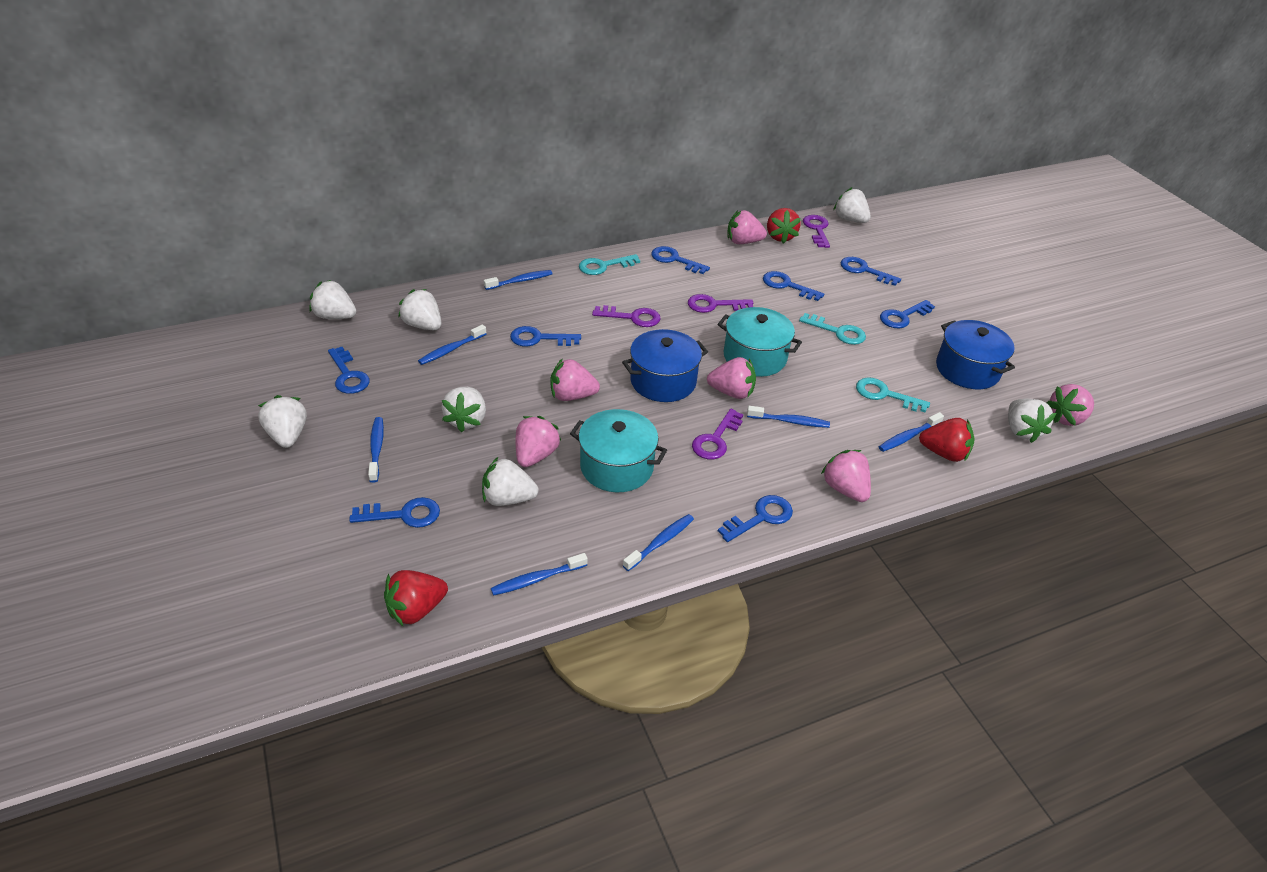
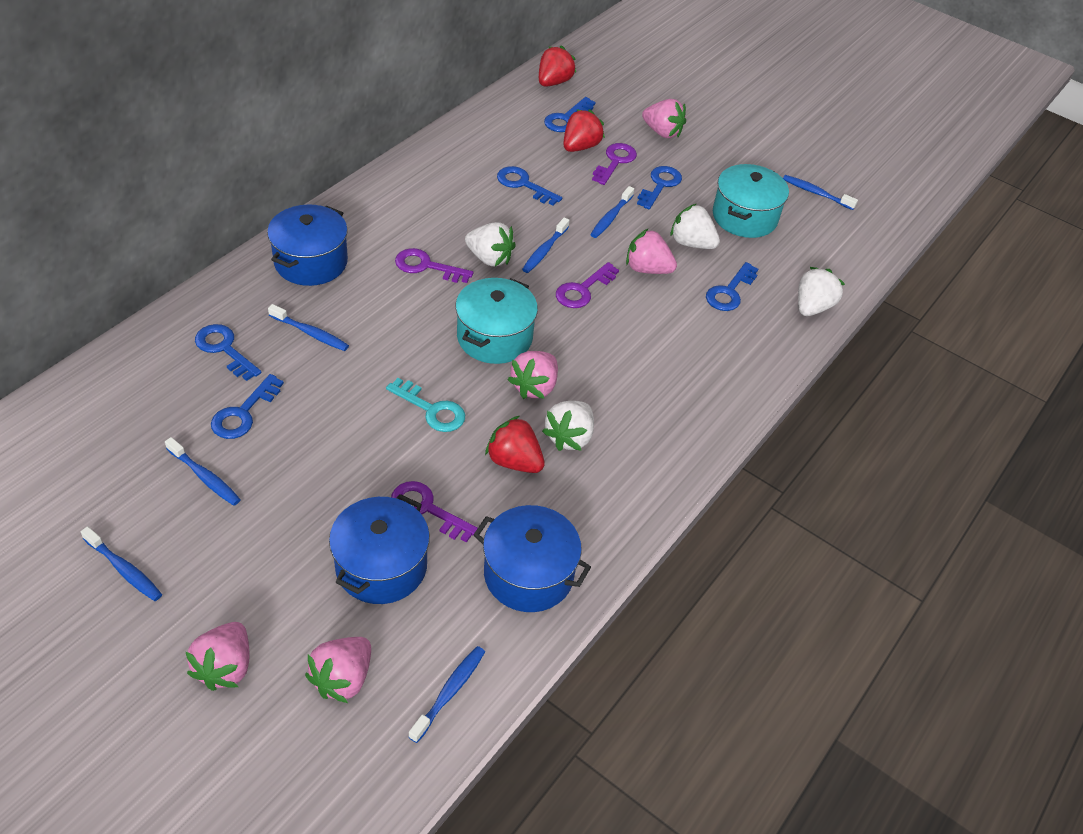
blue key: 8 -> 6
blue pot: 2 -> 3
pink strawberry: 6 -> 5
turquoise key: 3 -> 1
white strawberry: 7 -> 4

